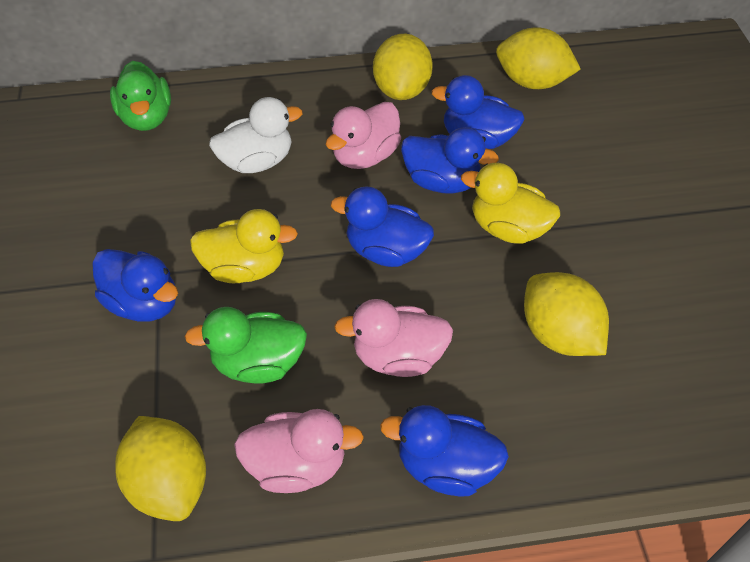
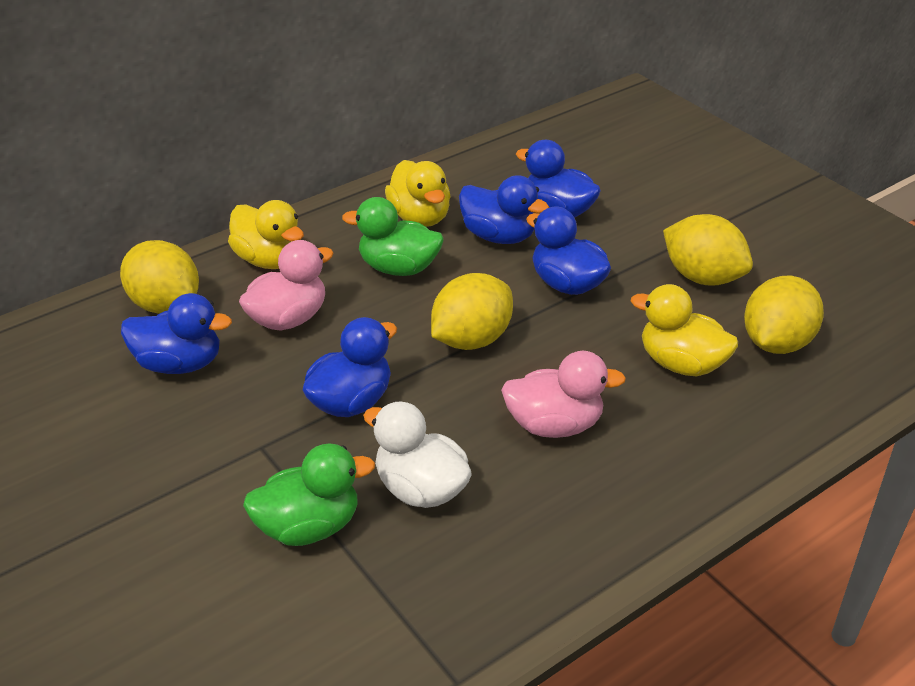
pink duck: 3 -> 2
yellow duck: 2 -> 3

